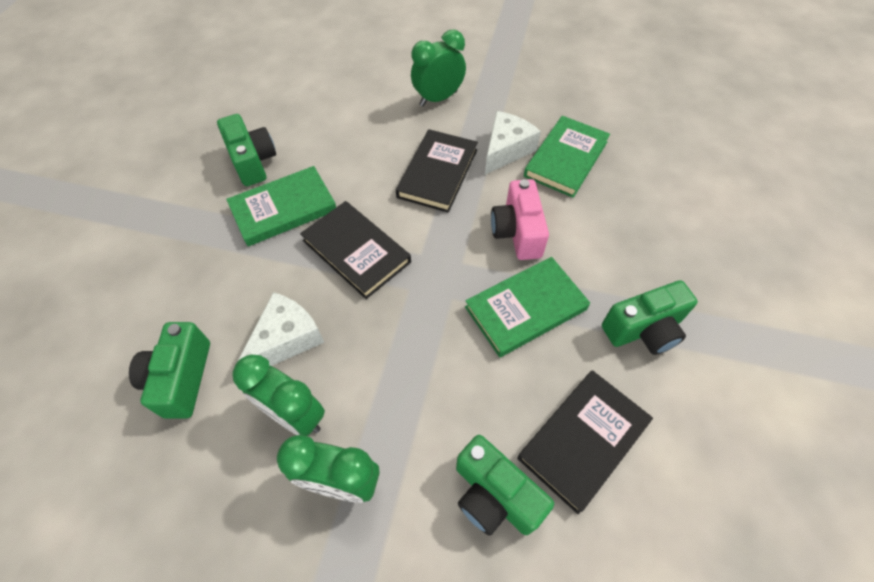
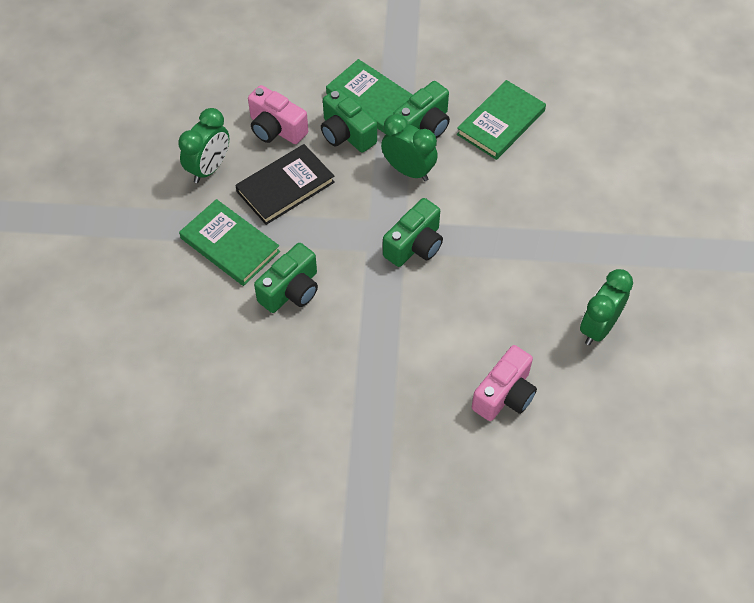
black book: 3 -> 1
pink camera: 1 -> 2
white cheese: 2 -> 0

